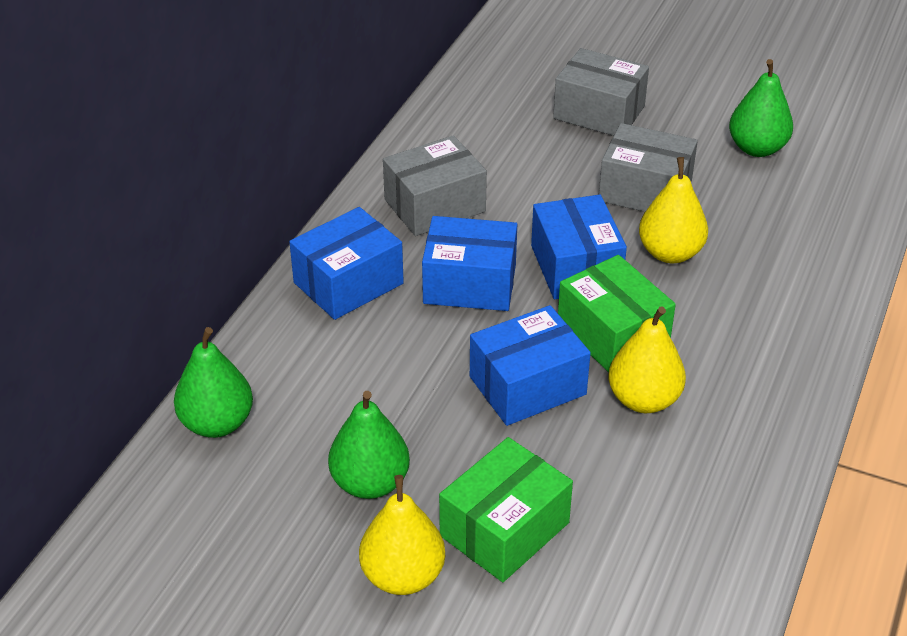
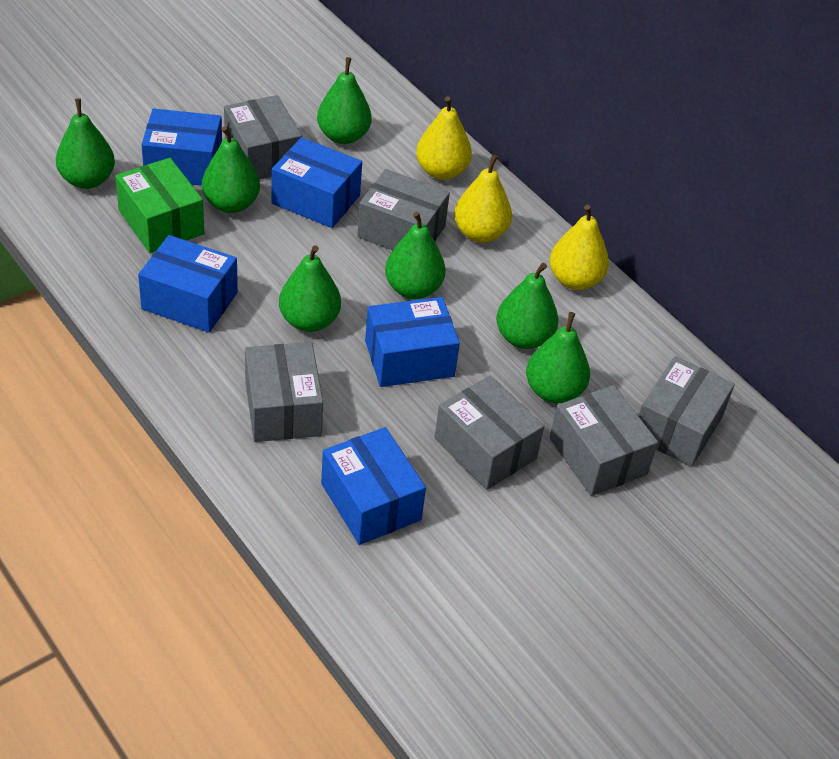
blue box: 4 -> 5
green box: 2 -> 1
green pear: 3 -> 7
grey box: 3 -> 6

